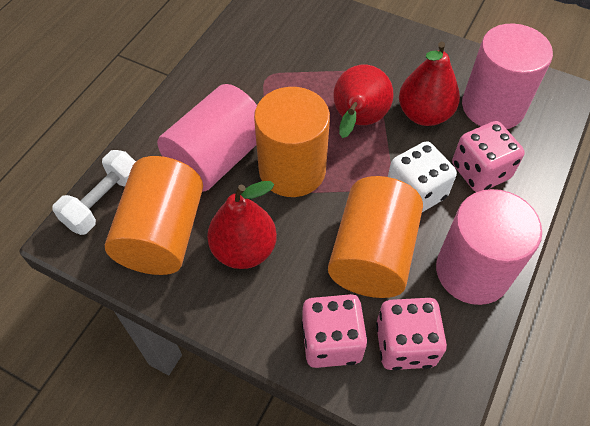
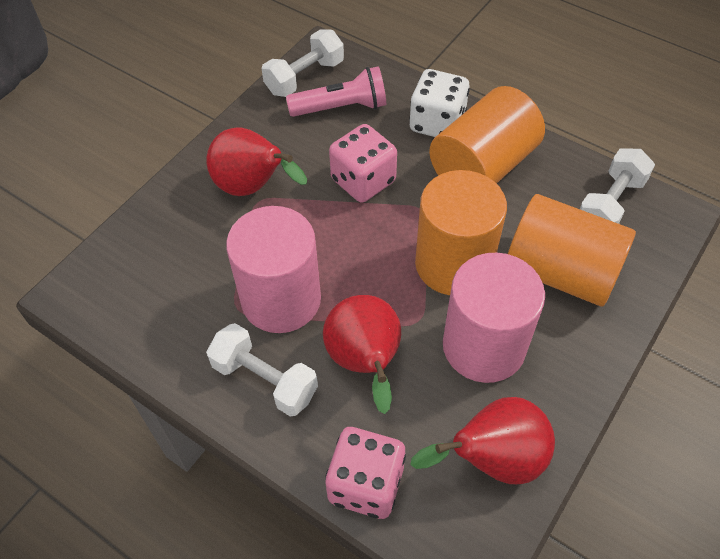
pink cylinder: 3 -> 2
pink dice: 3 -> 2
pink flashlight: 0 -> 1
white dumbbell: 1 -> 3

